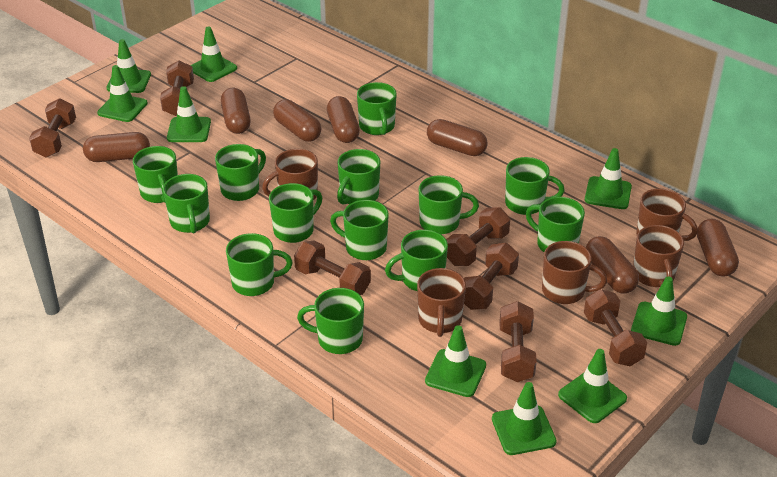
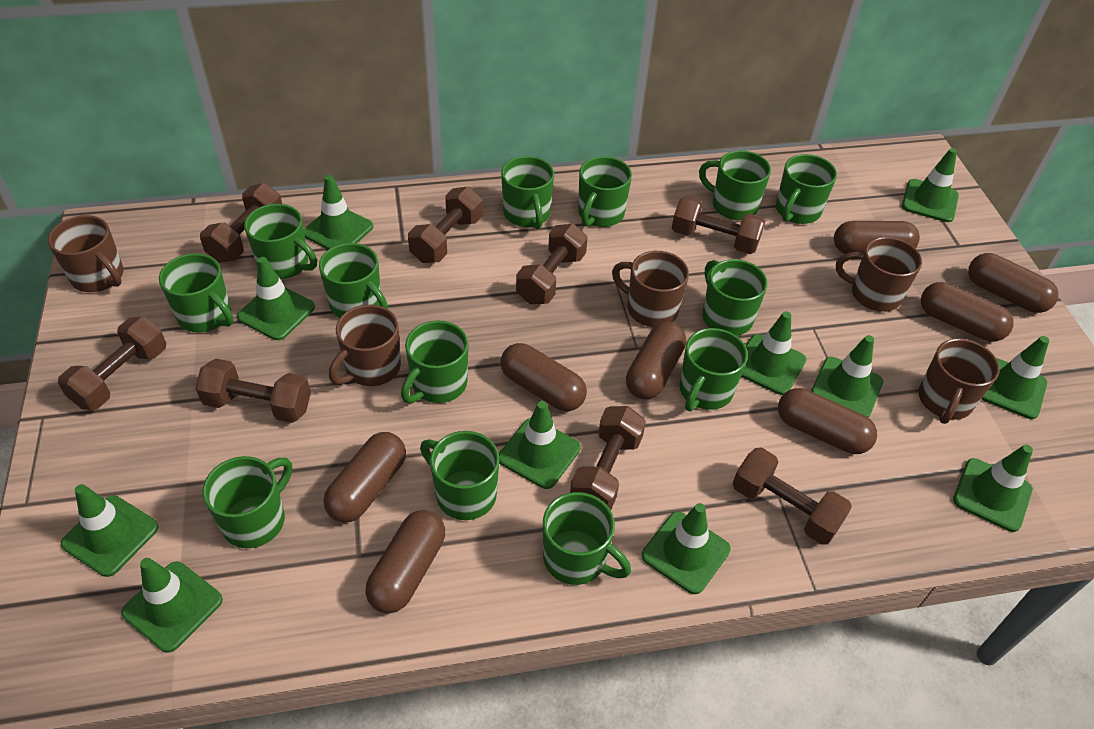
brown capsule: 7 -> 8
brown dumbbell: 7 -> 8
green traffic cone: 9 -> 11

